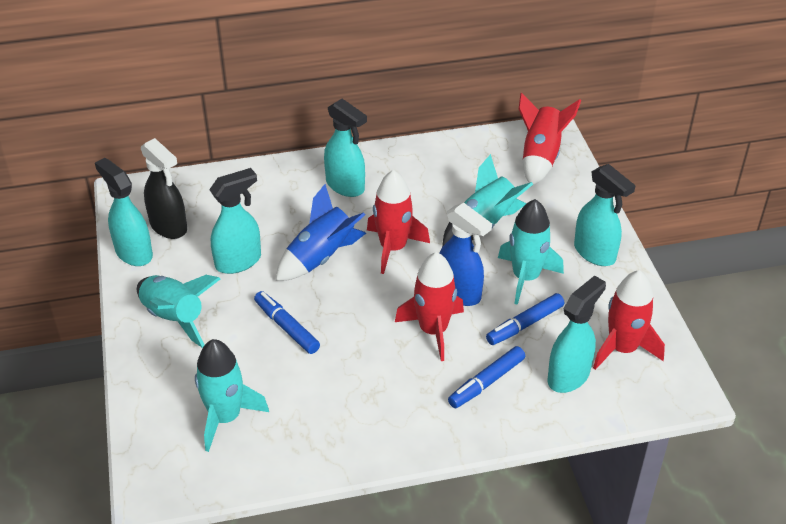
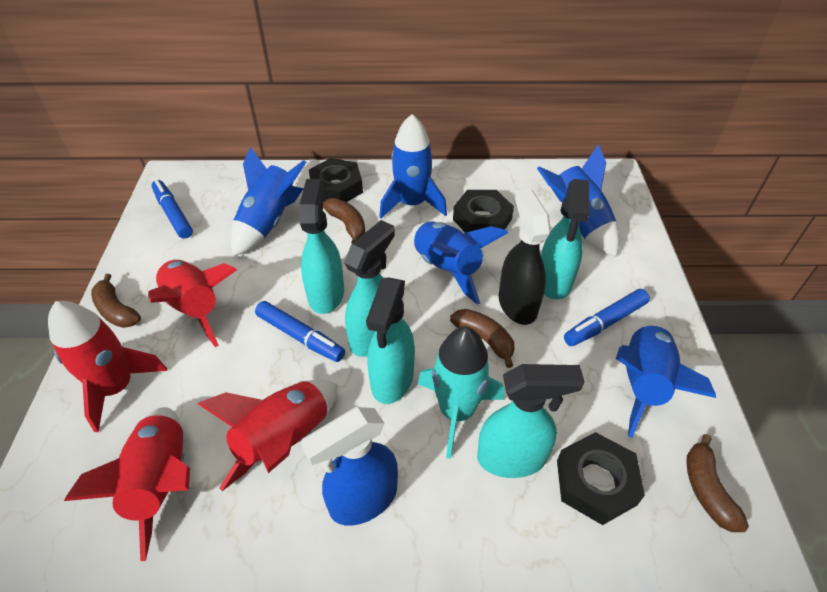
black nut: 0 -> 3
blue rocket: 1 -> 5
brown banana: 0 -> 4
turquoise rocket: 4 -> 1

